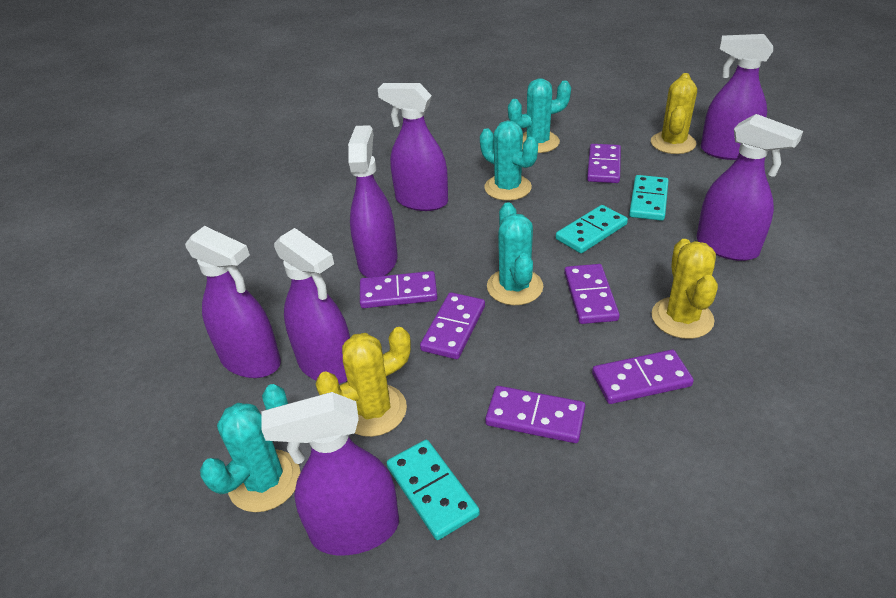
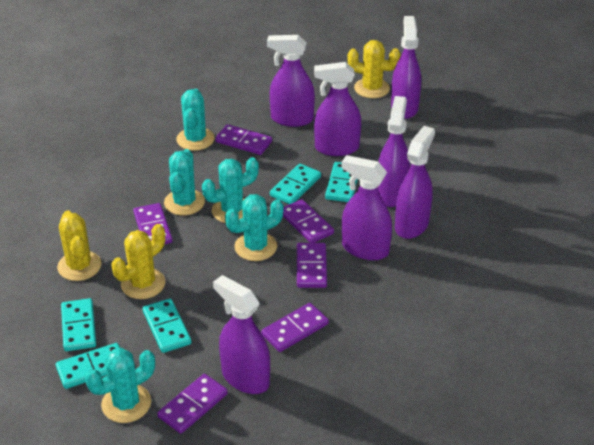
turquoise cactus: 4 -> 5
turquoise domino: 3 -> 5

